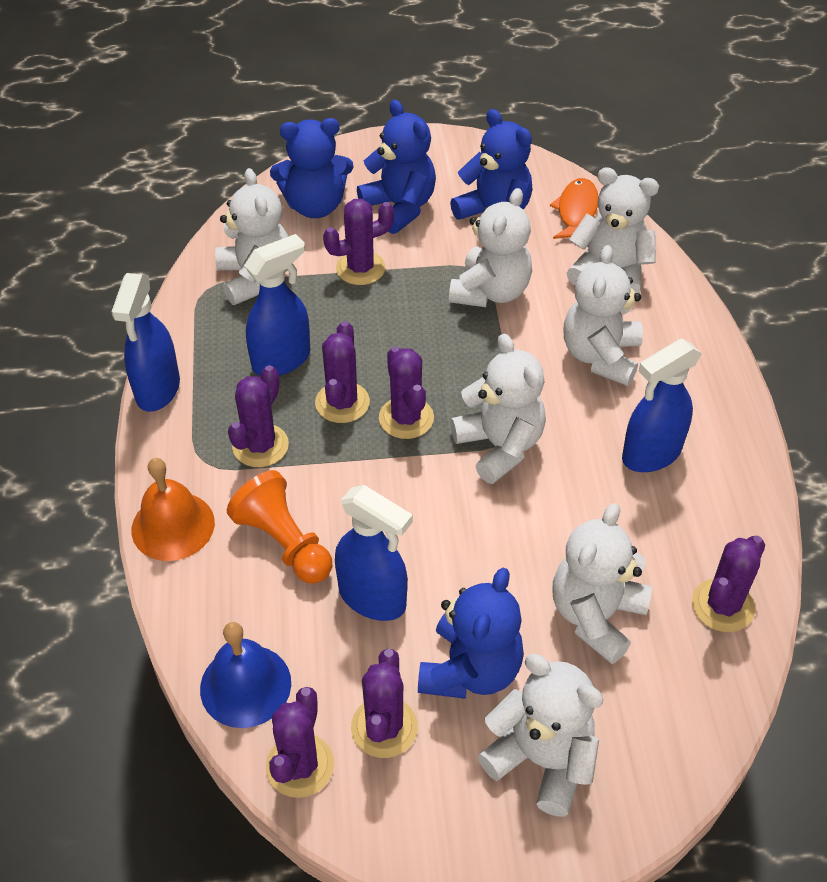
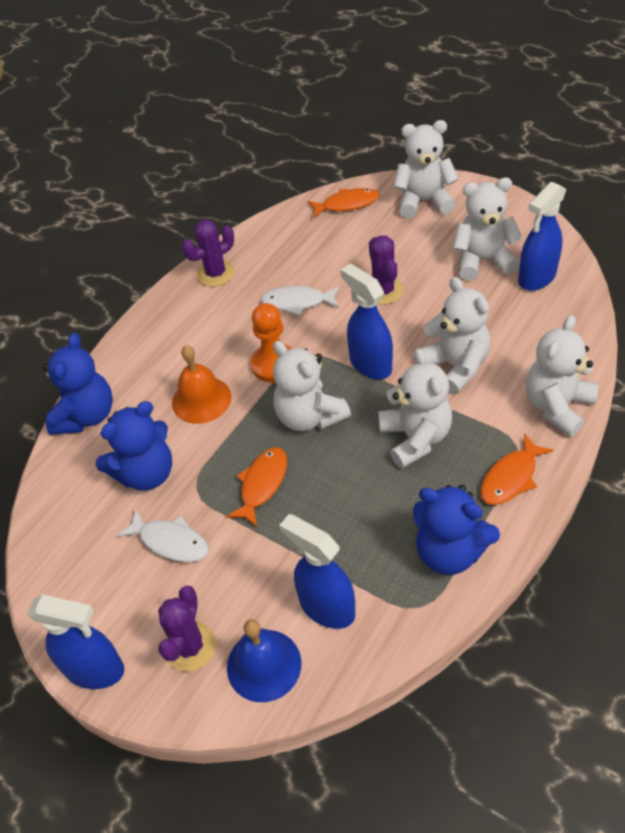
blue teddy bear: 4 -> 3
orange fish: 1 -> 3
purple cactus: 7 -> 3
white fish: 0 -> 2
white teddy bear: 7 -> 6

